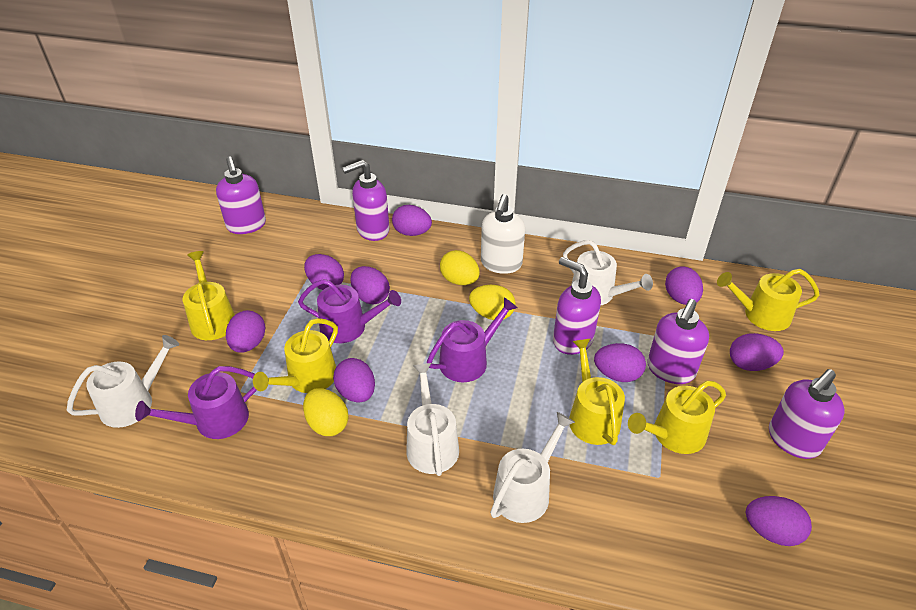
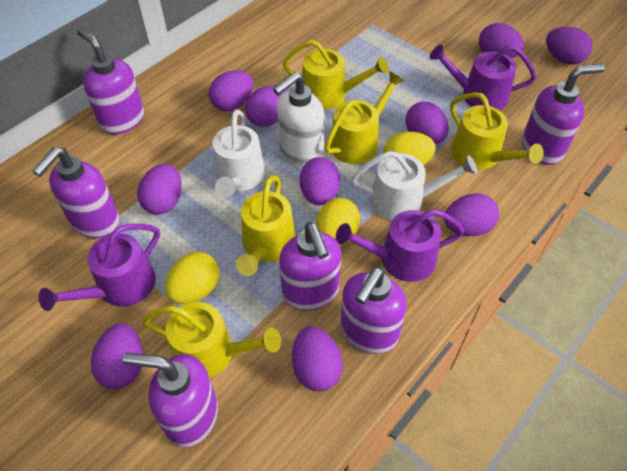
purple egg: 9 -> 10
purple soap dispenser: 5 -> 6
white watering can: 4 -> 2

